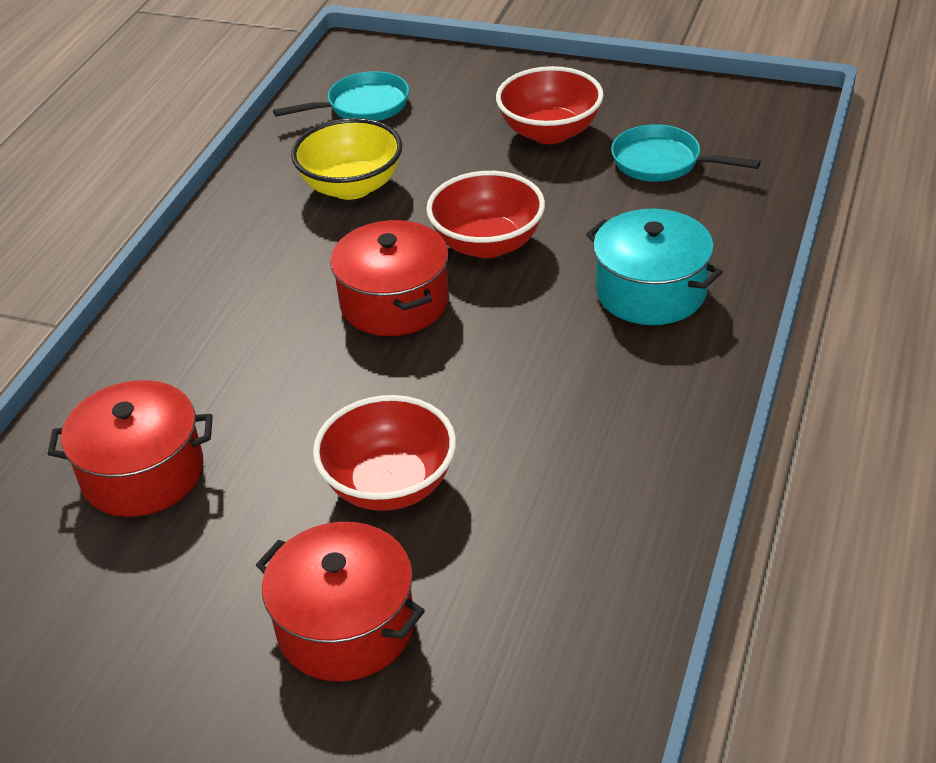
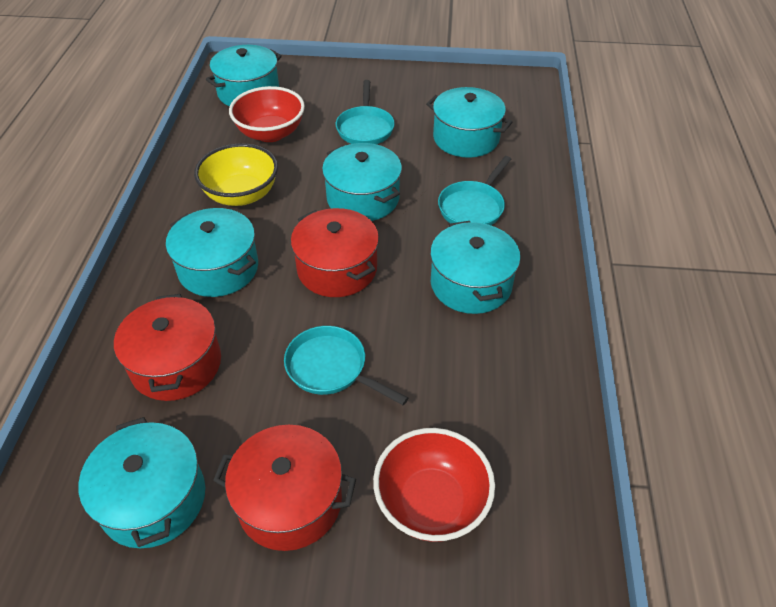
red bowl: 3 -> 2
turquoise pan: 2 -> 3
turquoise pot: 1 -> 6

